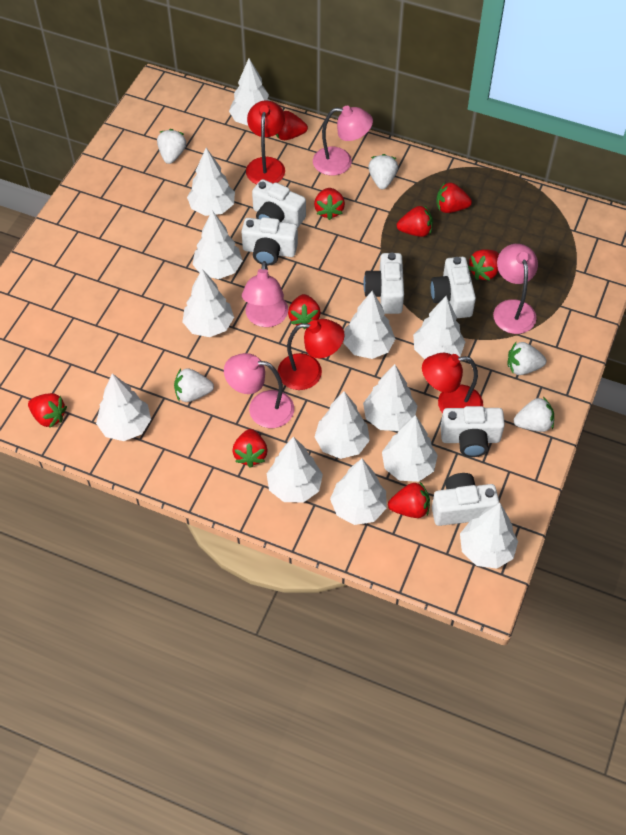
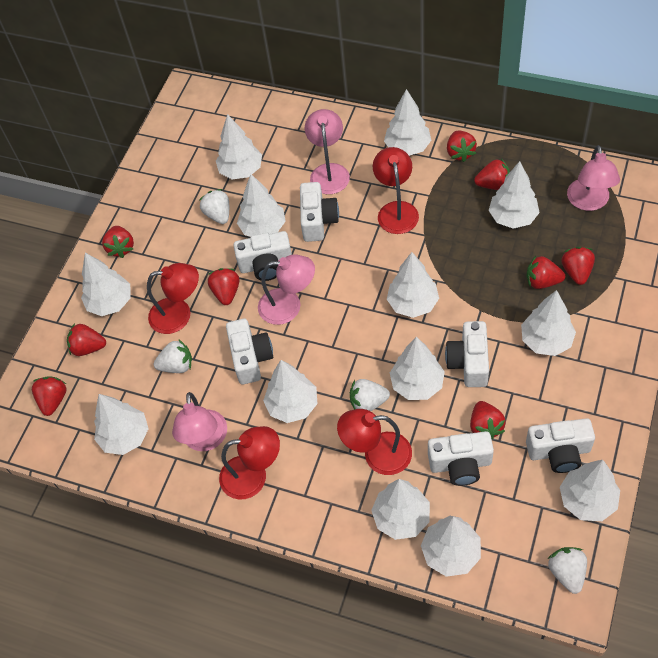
red lamp: 3 -> 4
white strawberry: 5 -> 4

